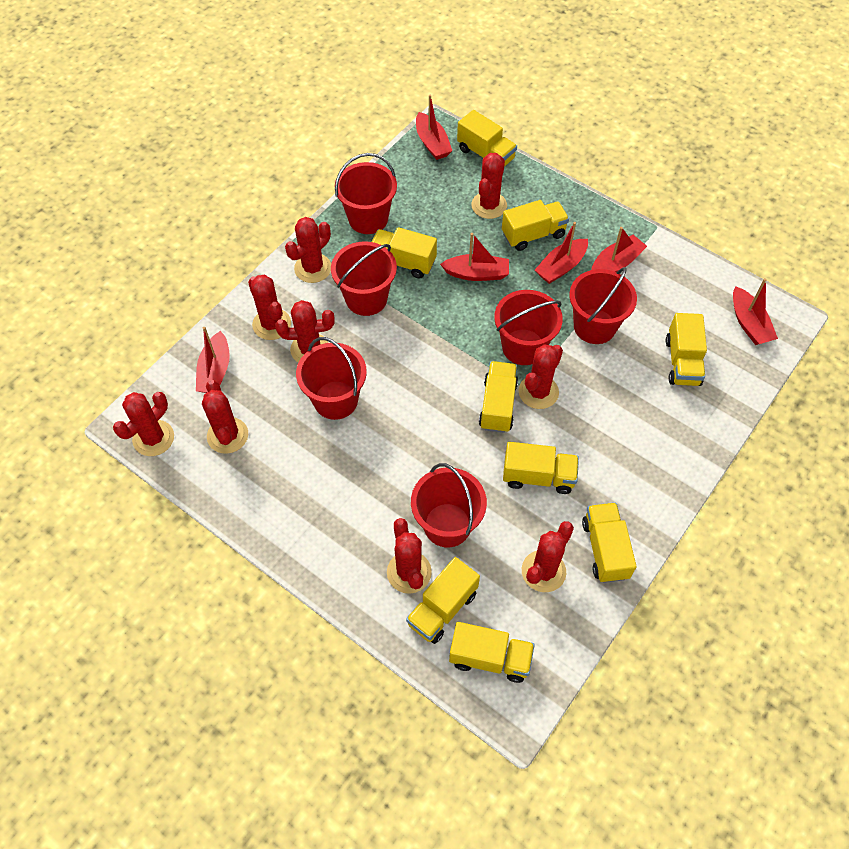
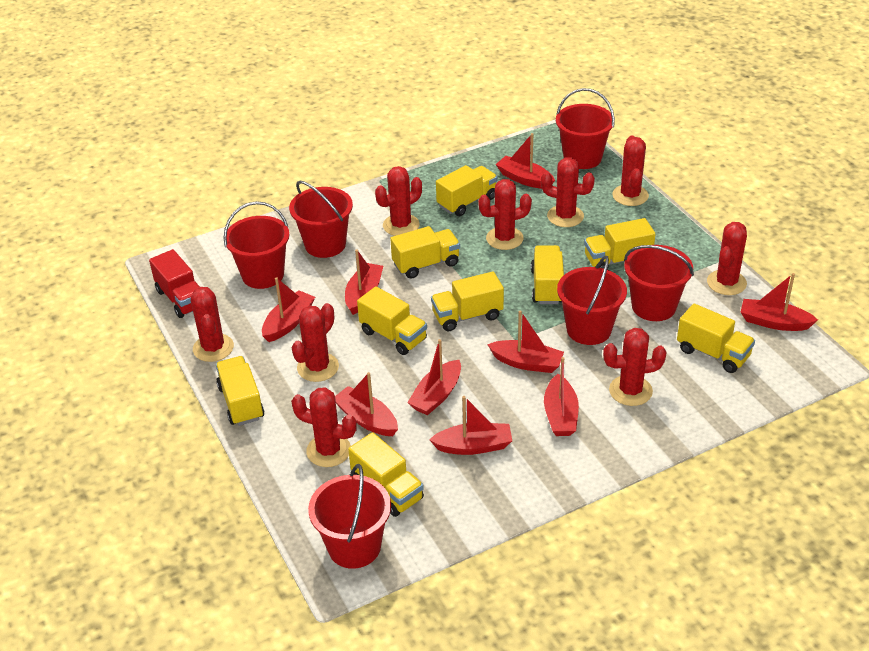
red boat: 6 -> 9
red truck: 0 -> 1

